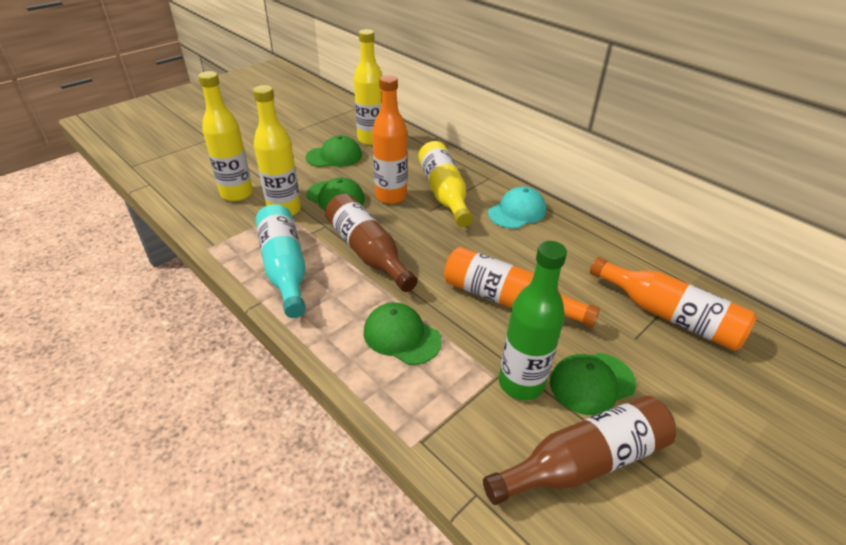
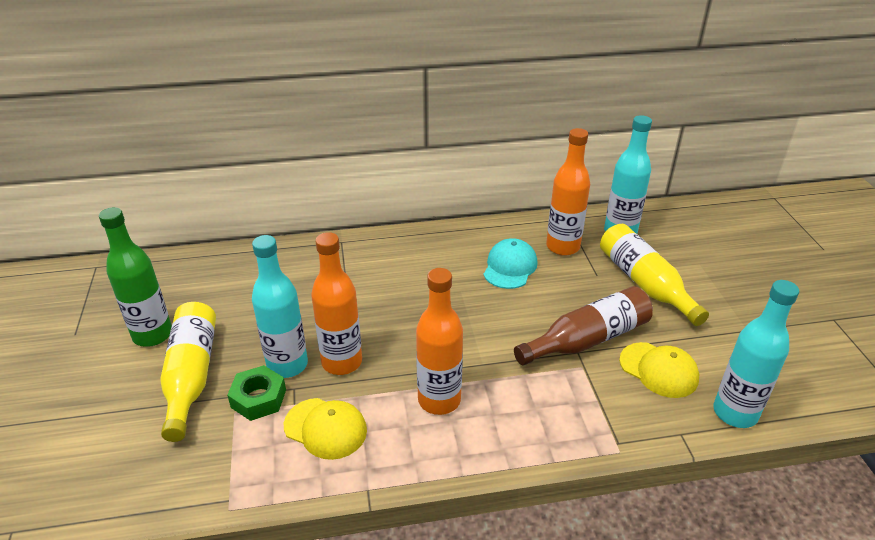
brown bottle: 2 -> 1
green cap: 4 -> 0
green nut: 0 -> 1
turquoise bottle: 1 -> 3
yellow bottle: 4 -> 2
yellow cap: 0 -> 2

